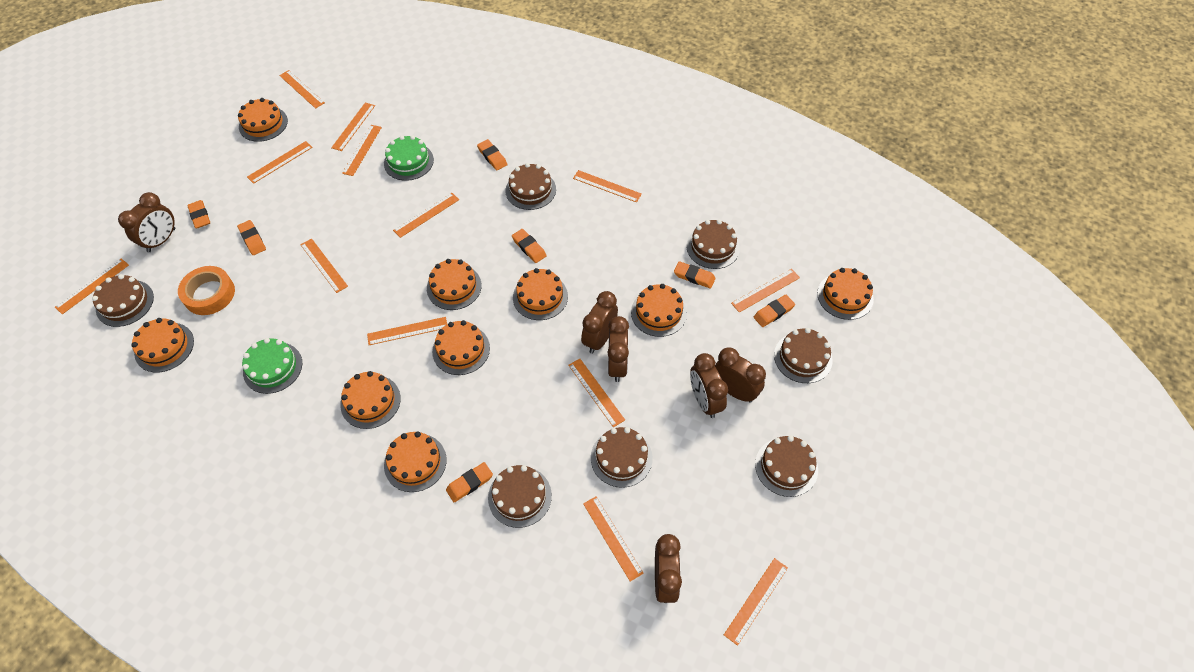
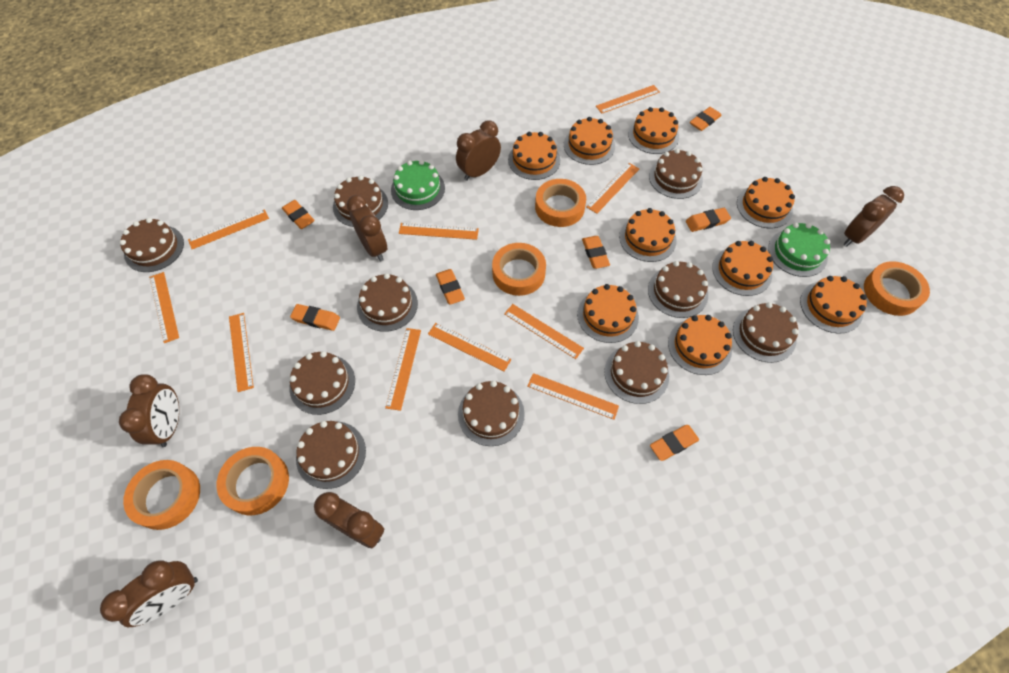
brown cake: 7 -> 10
orange ruler: 13 -> 10
orange tape: 1 -> 5

